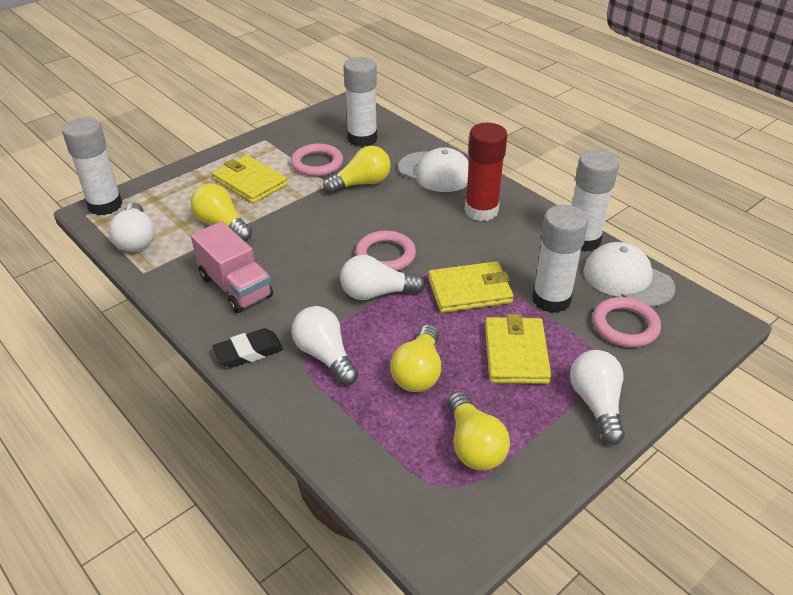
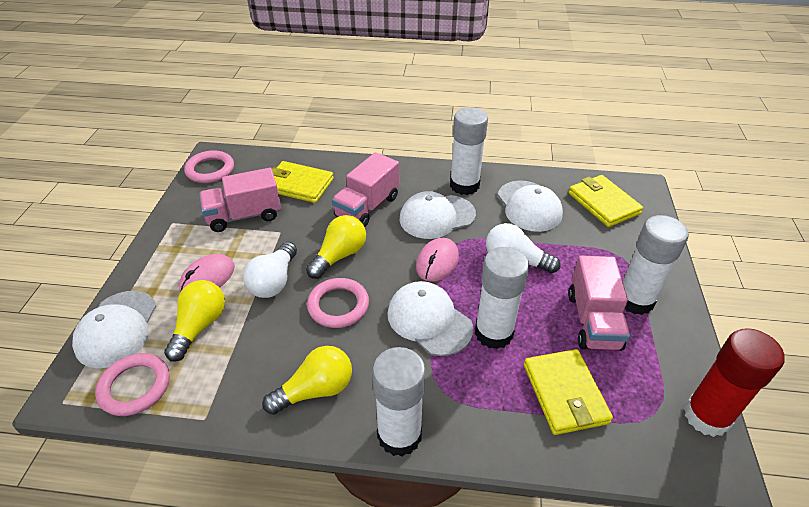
black eraser: 1 -> 0
pink mouse: 0 -> 2
pink truck: 1 -> 3
white cap: 2 -> 4
white light bulb: 4 -> 2
yellow light bulb: 4 -> 3

